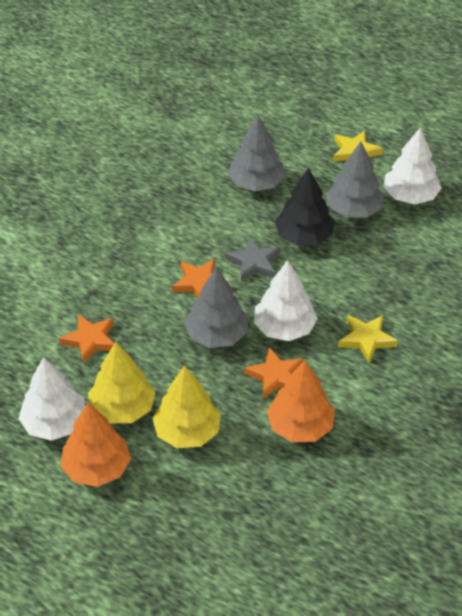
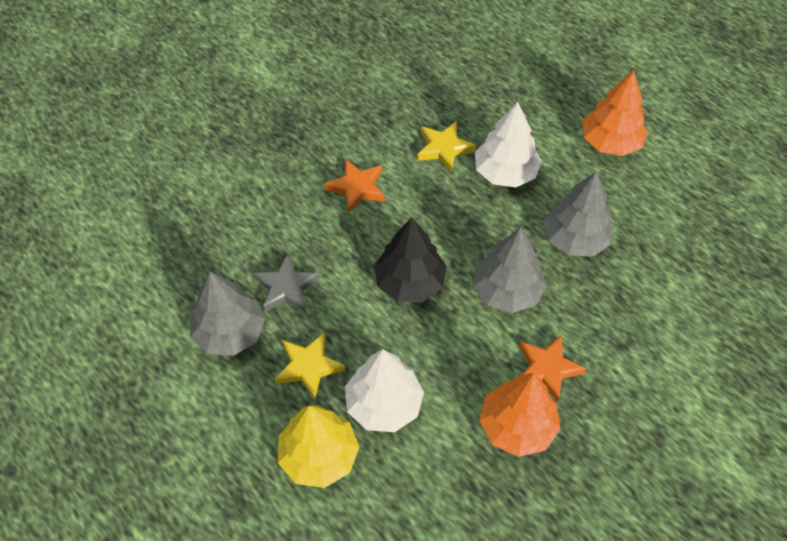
orange star: 3 -> 2
white tree: 3 -> 2
yellow tree: 2 -> 1

